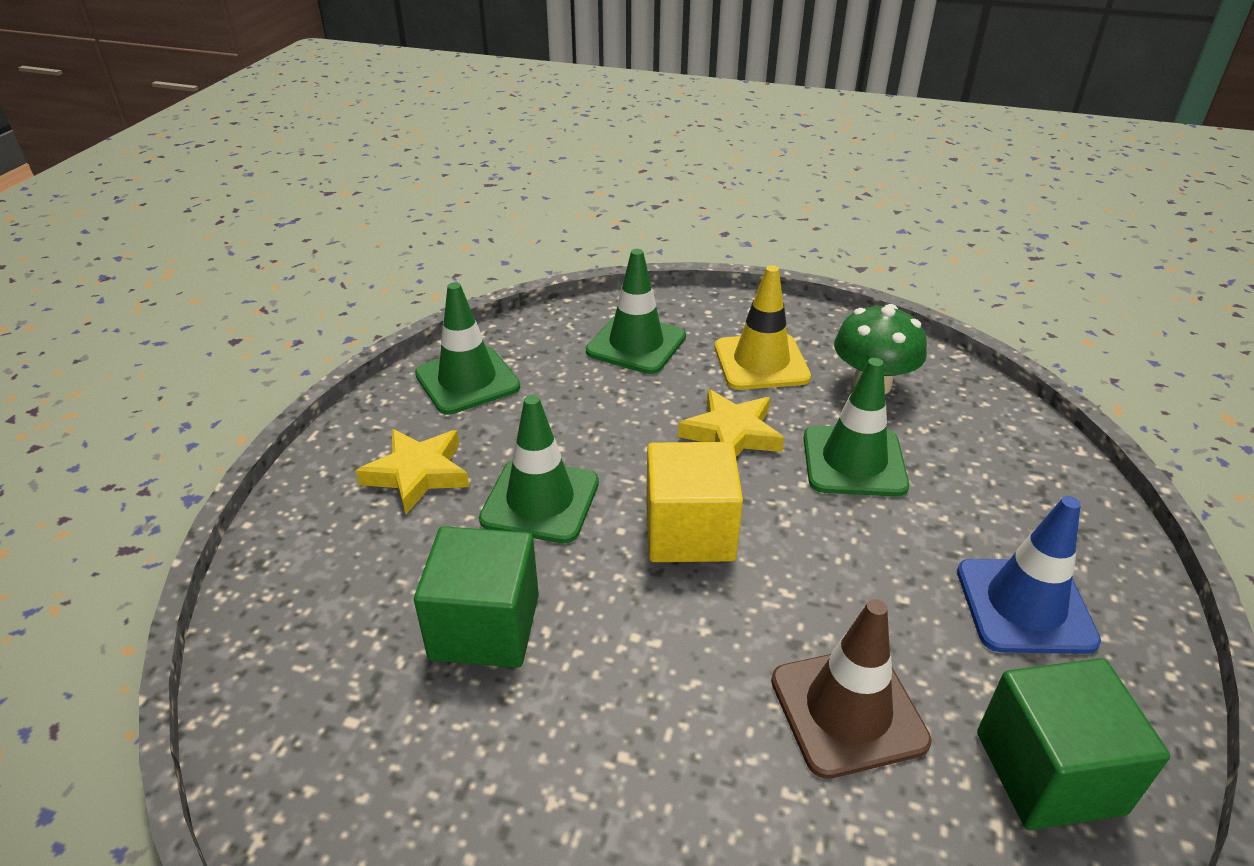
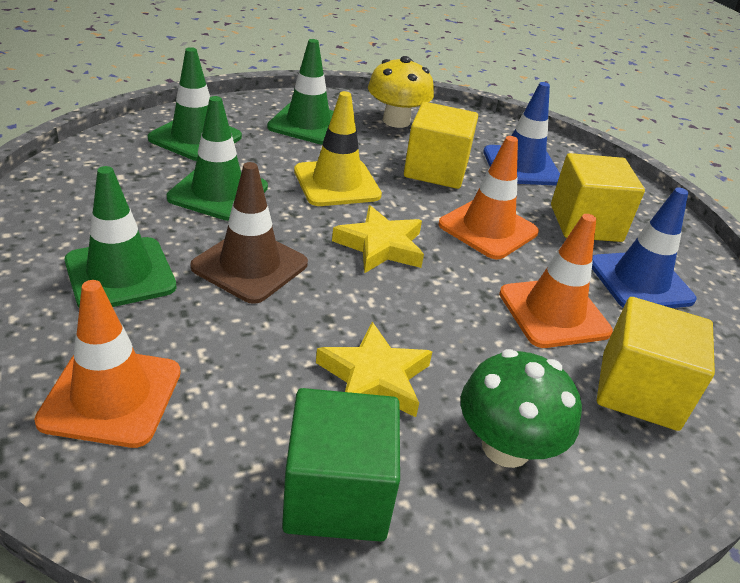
blue traffic cone: 1 -> 2
green cube: 2 -> 1
orange traffic cone: 0 -> 3
yellow cube: 1 -> 3
yellow mushroom: 0 -> 1

